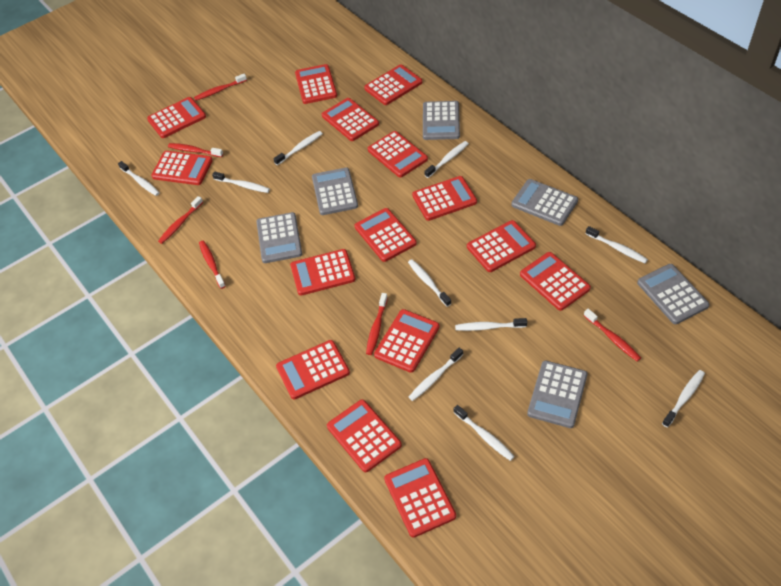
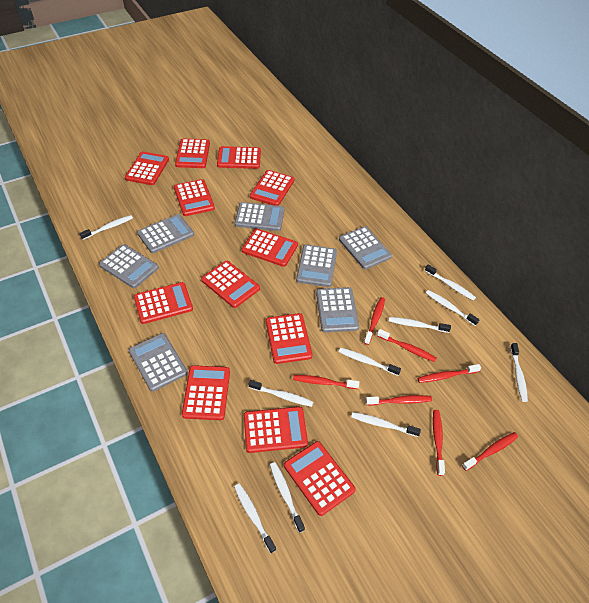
grey calculator: 6 -> 7
red calculator: 15 -> 12
red toothbrush: 6 -> 7

